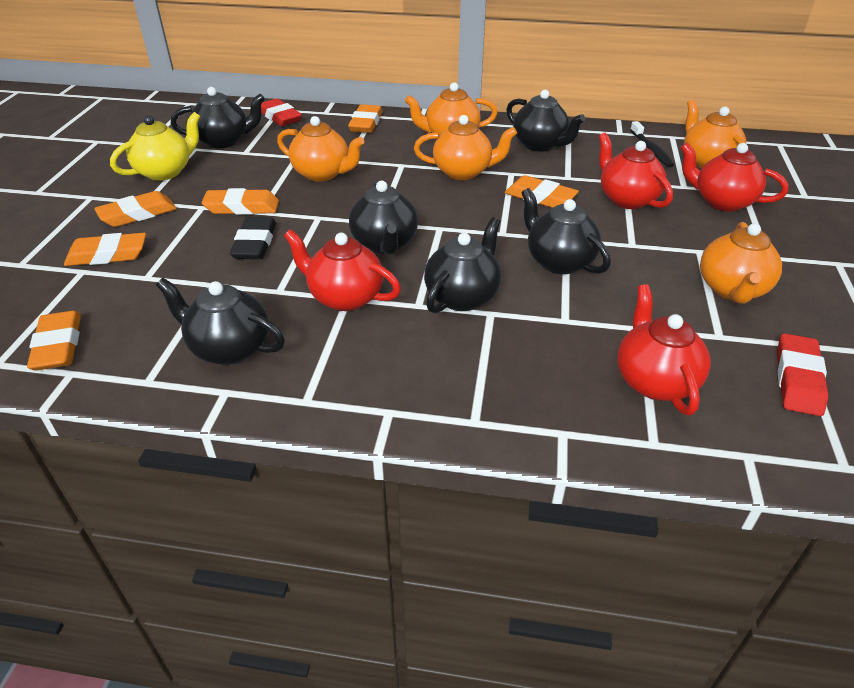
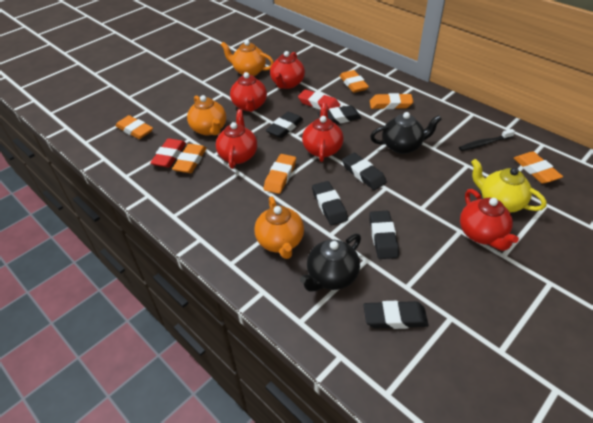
black eraser: 1 -> 6
black teapot: 6 -> 2
orange teapot: 5 -> 3
red teapot: 4 -> 5

